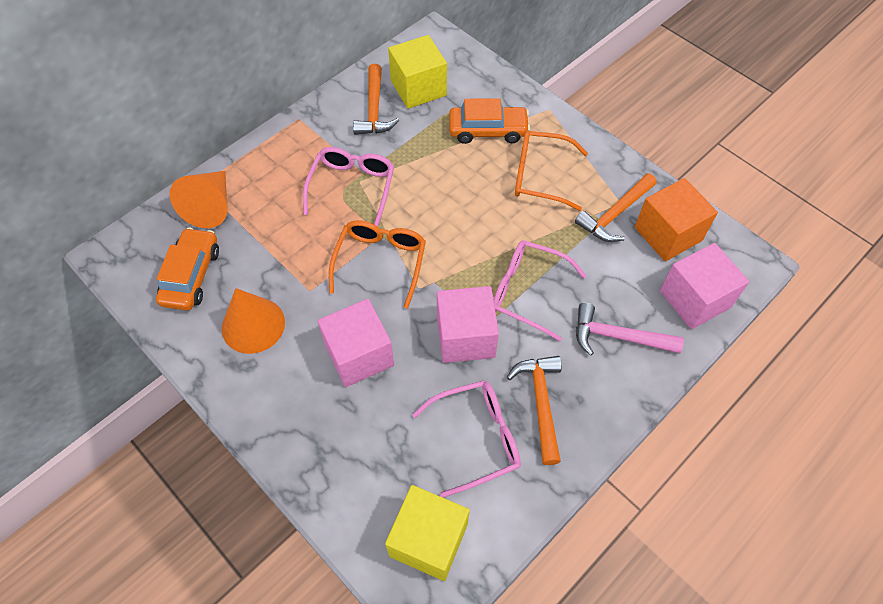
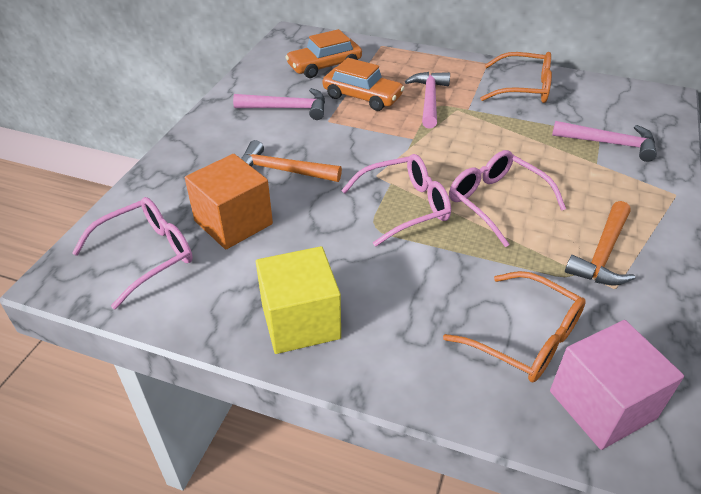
orange cone: 2 -> 0
orange hammer: 3 -> 2
pink cube: 3 -> 1
pink hammer: 1 -> 3
yellow cube: 2 -> 1

